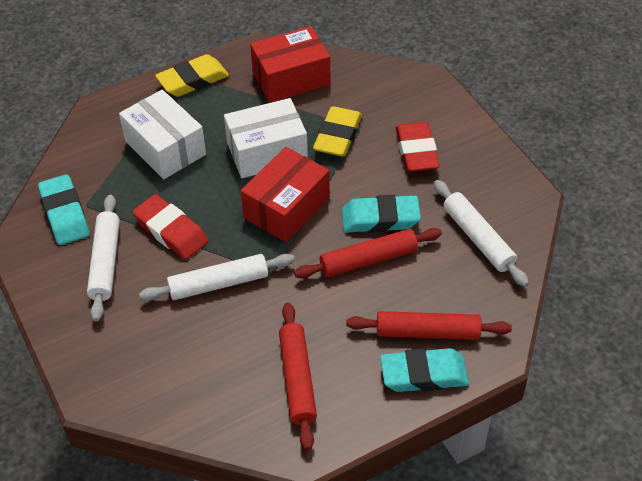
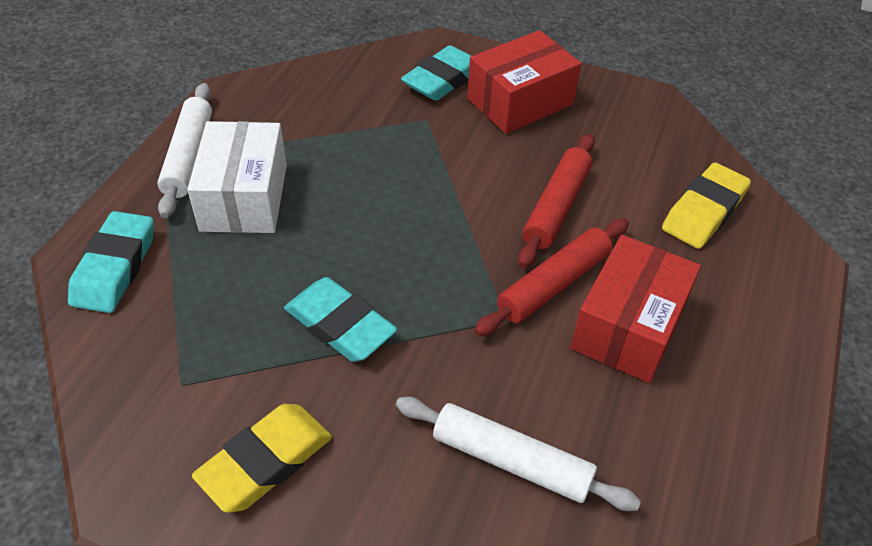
red eraser: 2 -> 0
red rolling pin: 3 -> 2
white box: 2 -> 1
white rolling pin: 3 -> 2

